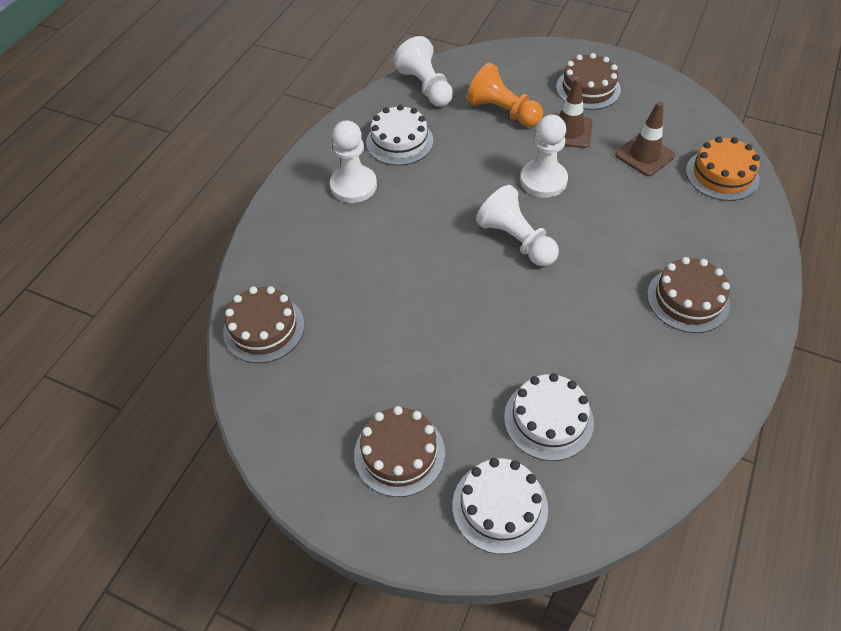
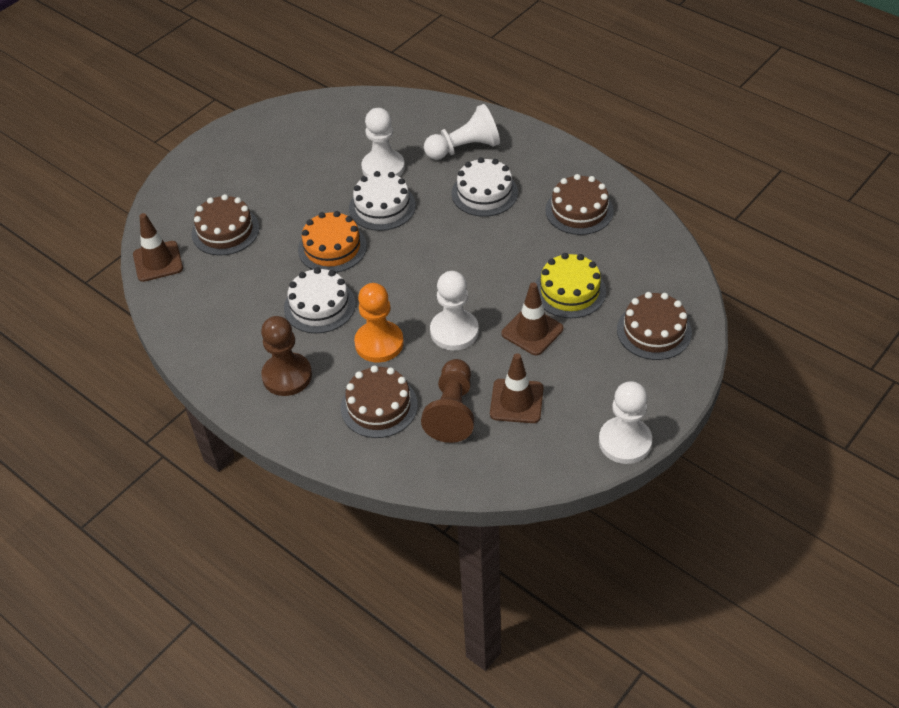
brown pawn: 0 -> 2
brown traffic cone: 2 -> 3
yellow cake: 0 -> 1

